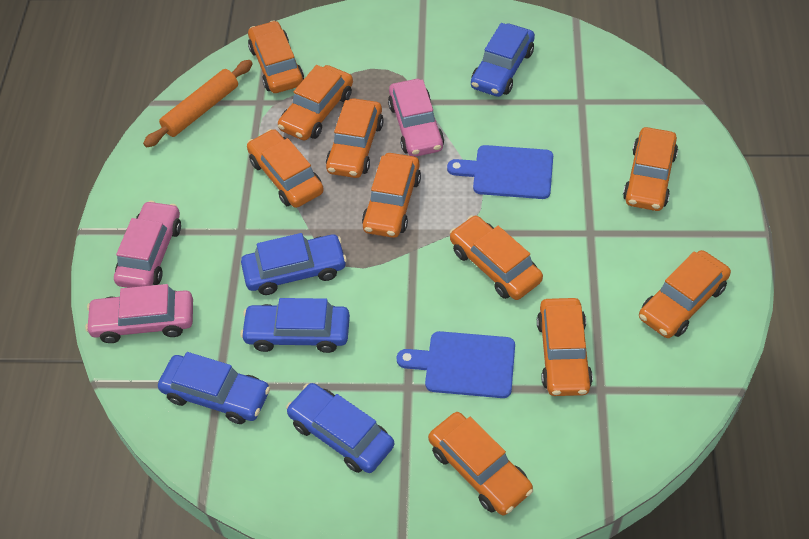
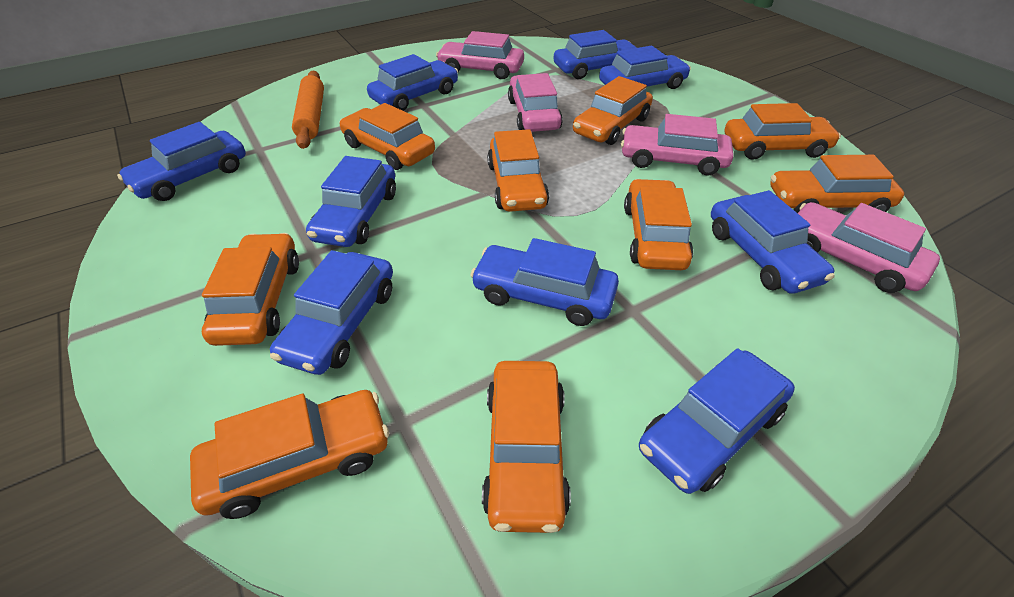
blue car: 5 -> 9
blue cutting board: 2 -> 0
orange car: 10 -> 9
pink car: 3 -> 4

